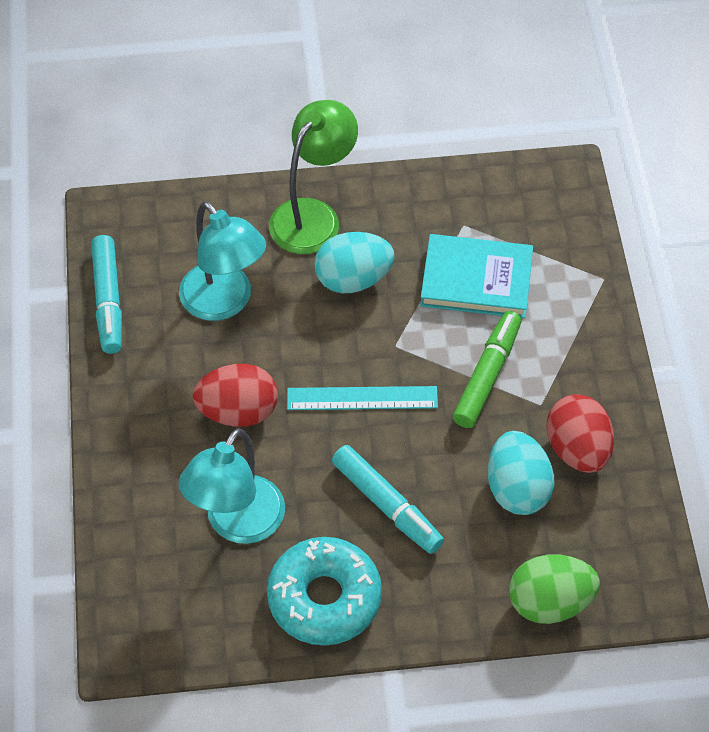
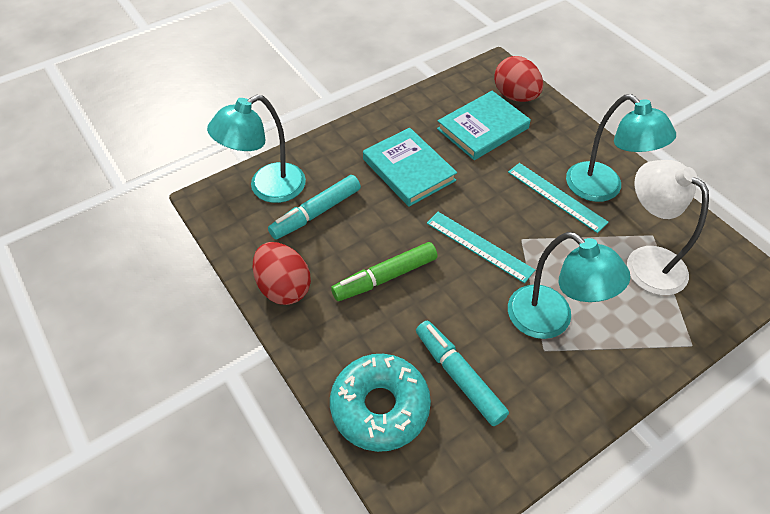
green egg: 1 -> 0
green lamp: 1 -> 0
turquoise book: 1 -> 2
turquoise egg: 2 -> 0
turquoise lamp: 2 -> 3
turquoise ruler: 1 -> 2
white lamp: 0 -> 1

